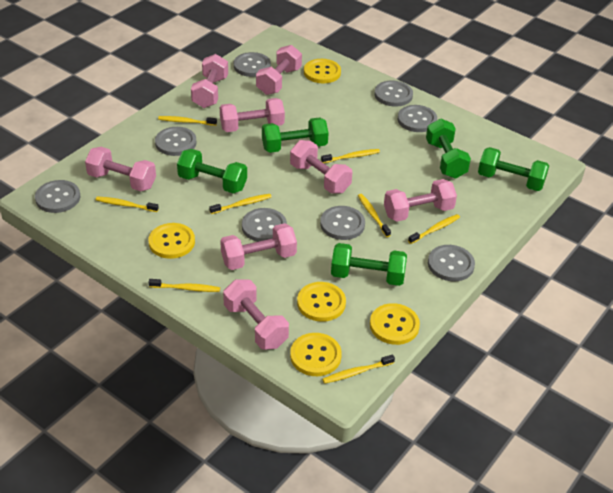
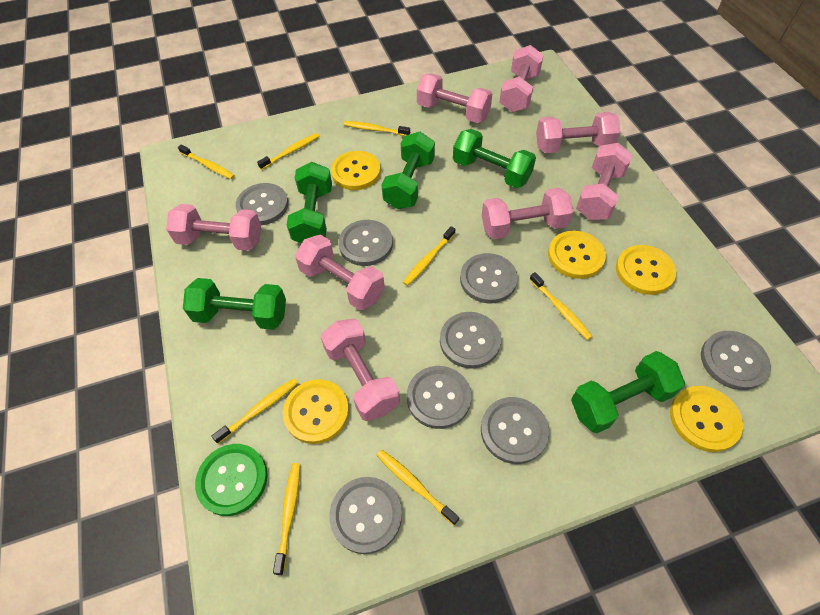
green button: 0 -> 1

